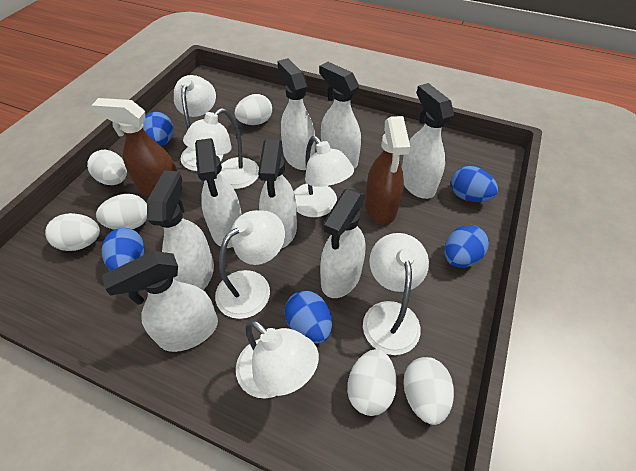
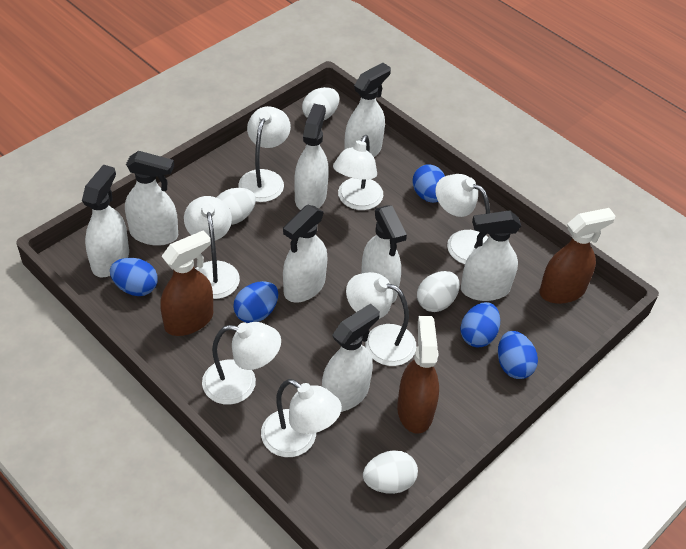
brown spray bottle: 2 -> 3
white egg: 6 -> 4
white lamp: 6 -> 7

